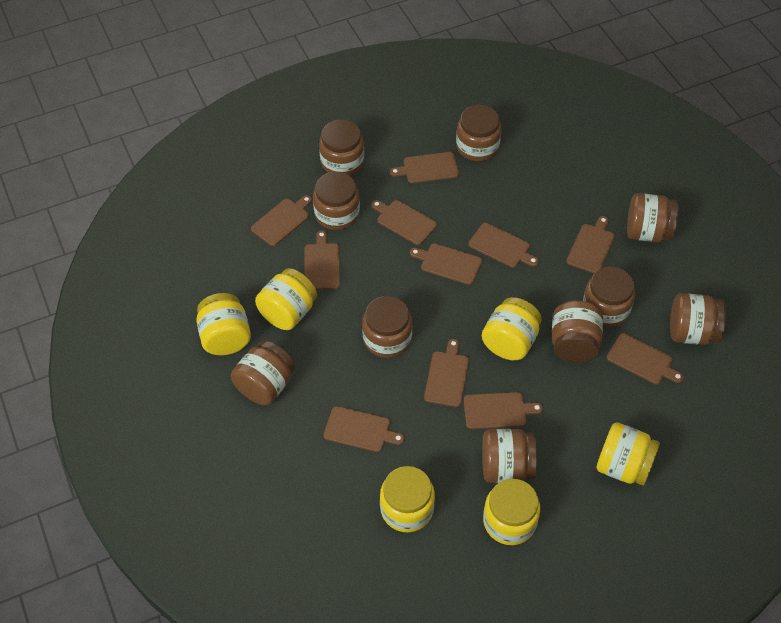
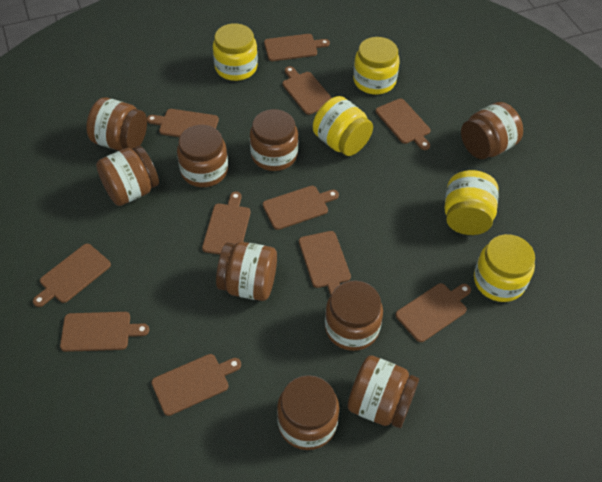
brown jar: 10 -> 9
yellow jar: 6 -> 5

